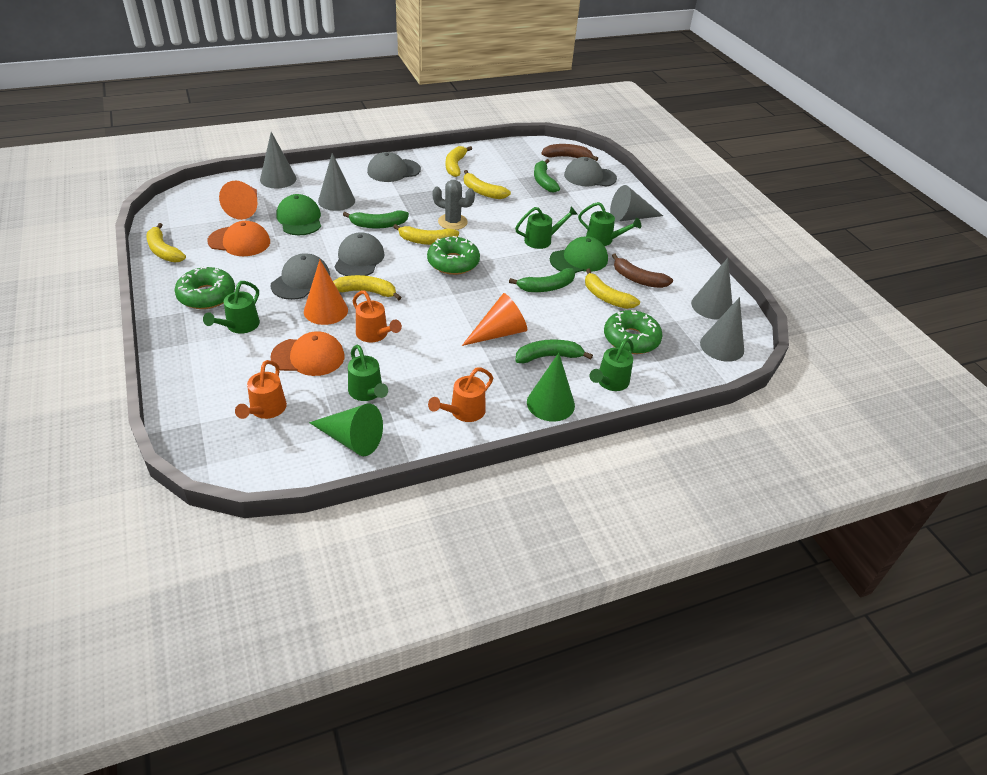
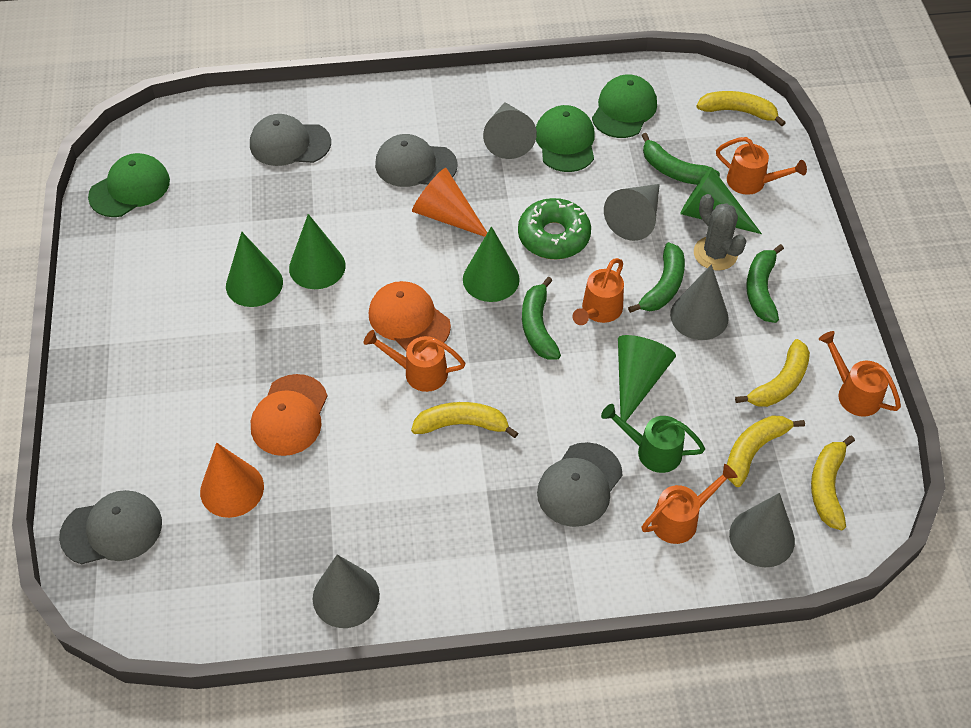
brown banana: 2 -> 0
green cap: 2 -> 3
green cone: 2 -> 5
green donut: 3 -> 1
green watering can: 5 -> 1
orange cone: 3 -> 2
orange watering can: 3 -> 5
yellow banana: 6 -> 5

